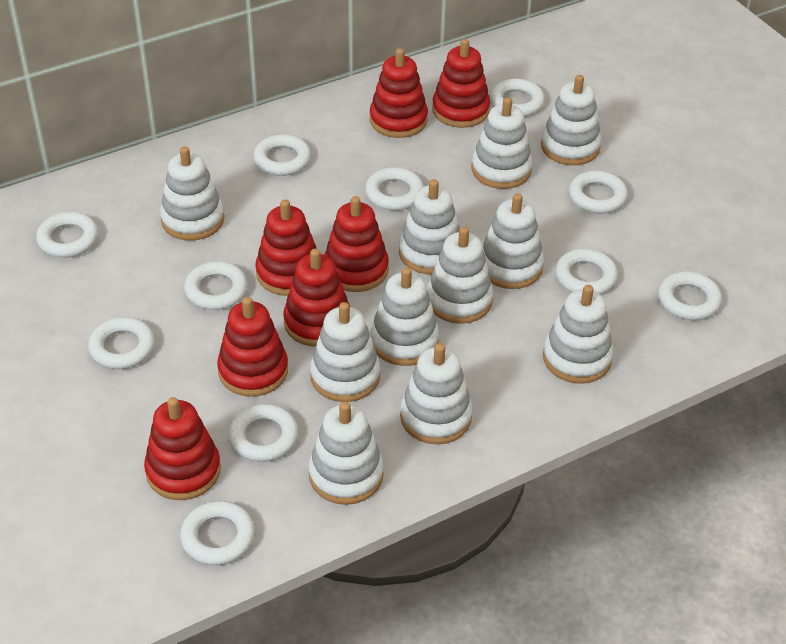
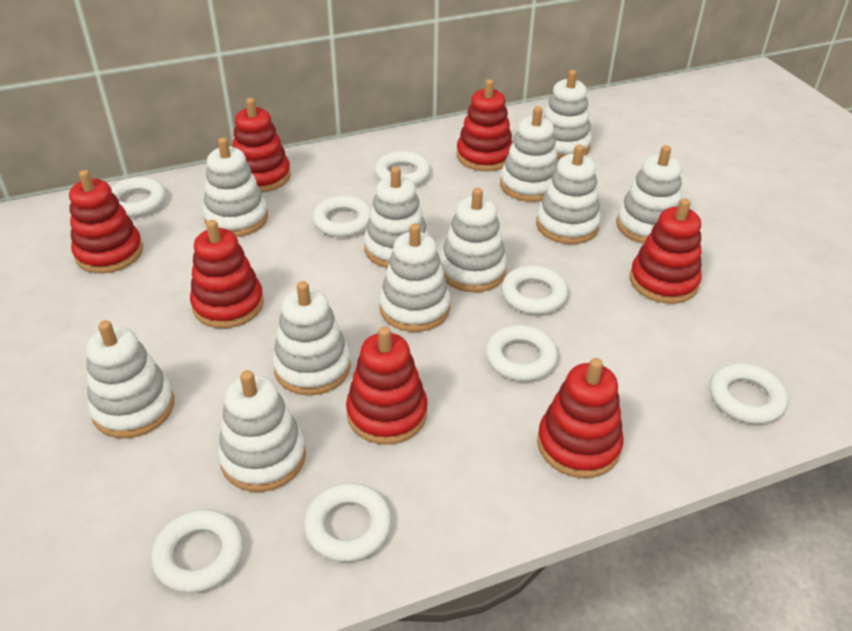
white ring: 11 -> 8

